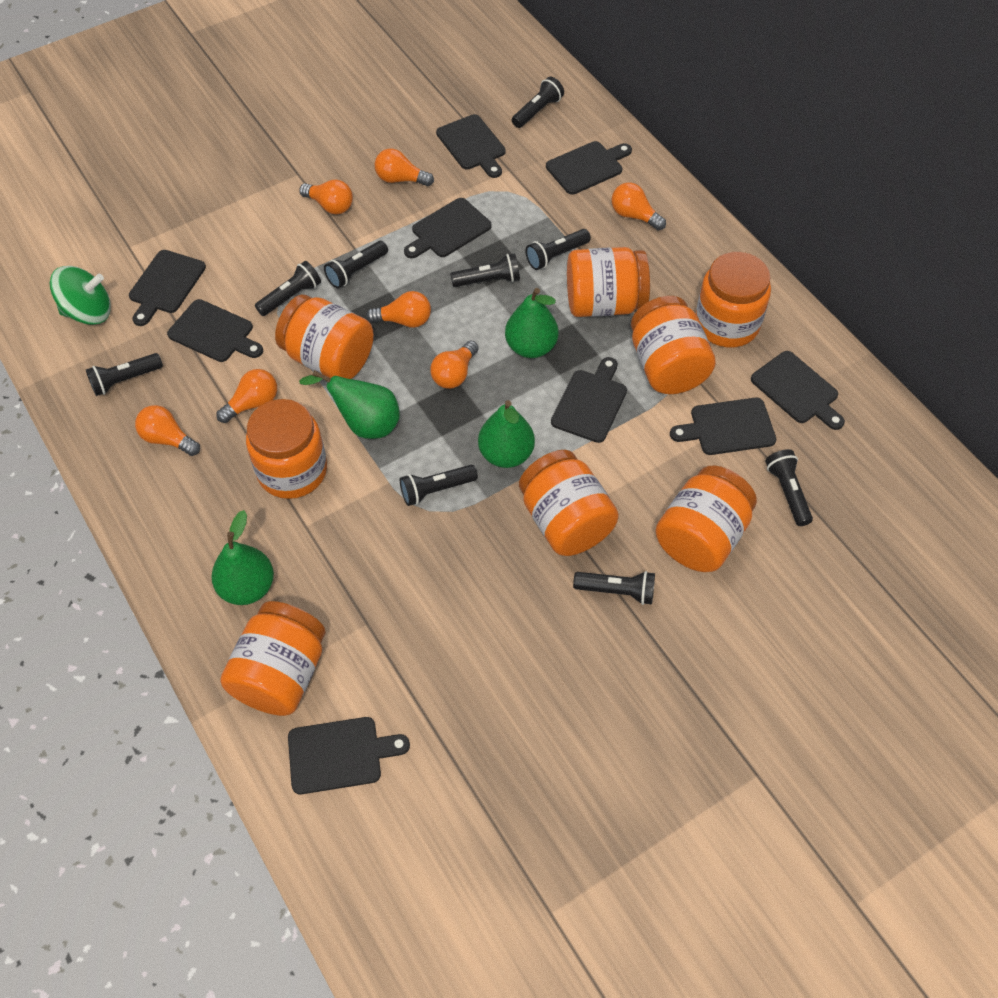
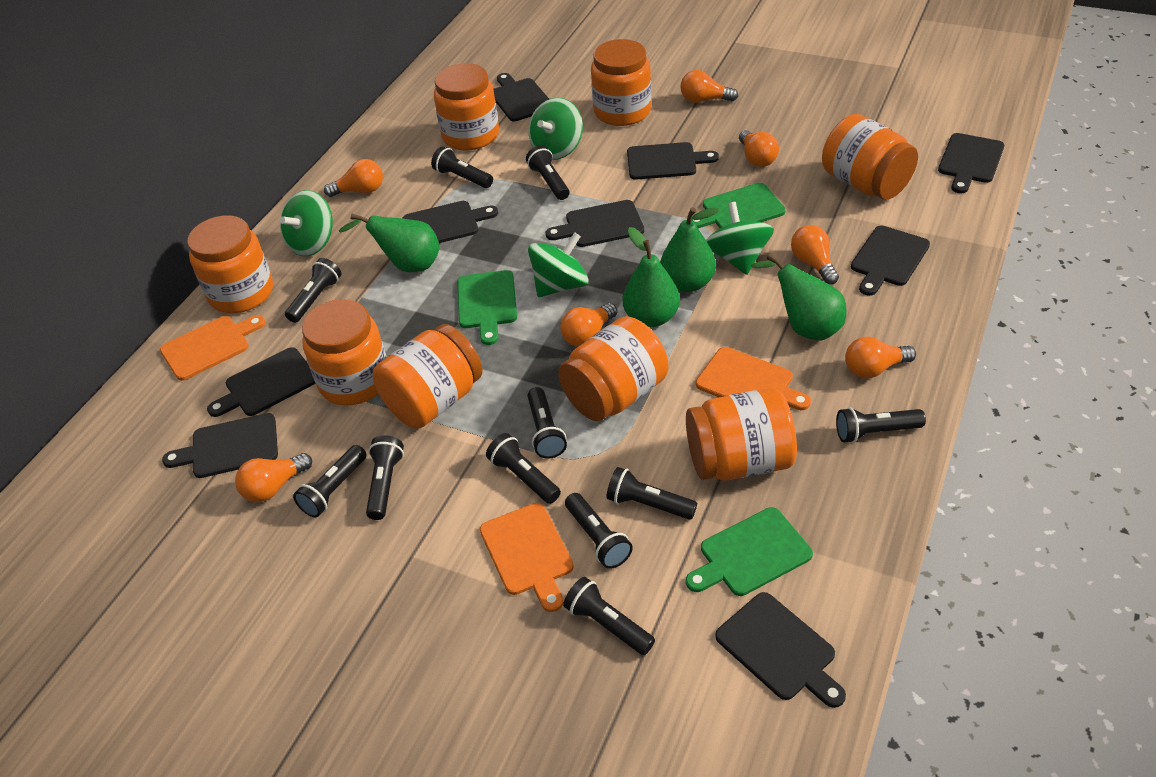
black flashlight: 9 -> 11
green cutting board: 0 -> 3
green spinning top: 1 -> 4
orange cutting board: 0 -> 3

